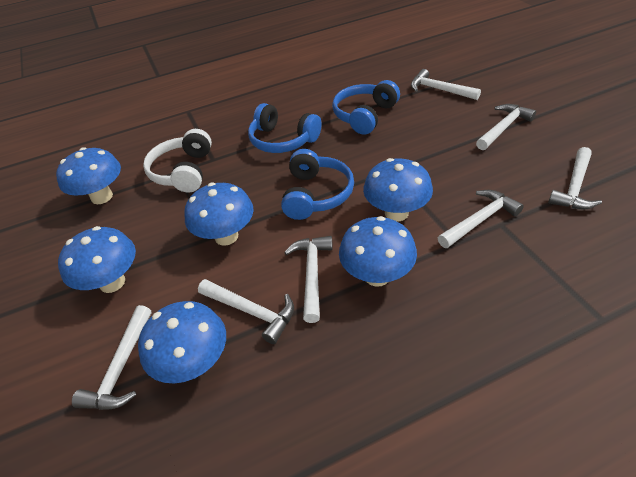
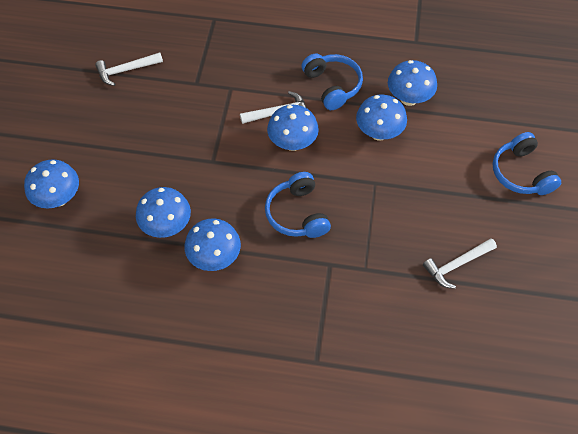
white hammer: 7 -> 3
white headphones: 1 -> 0

